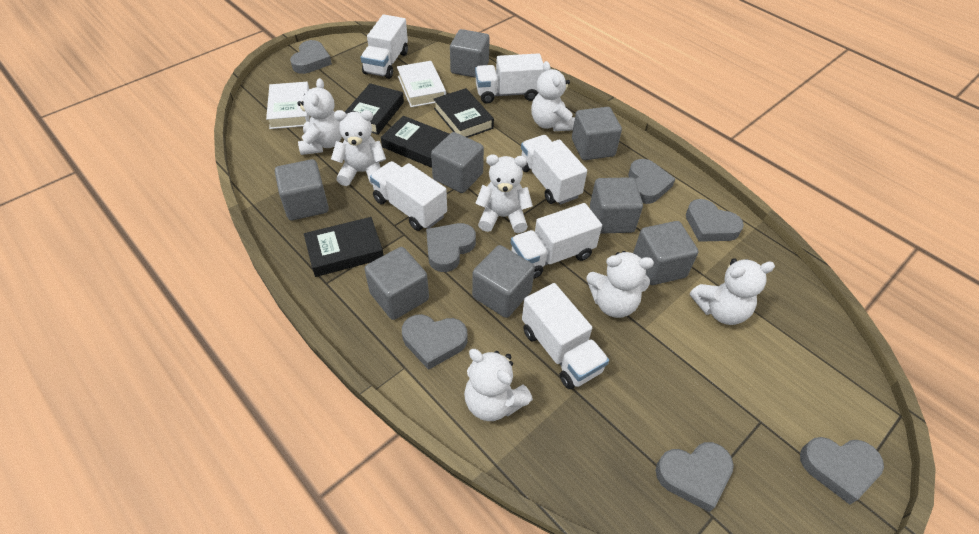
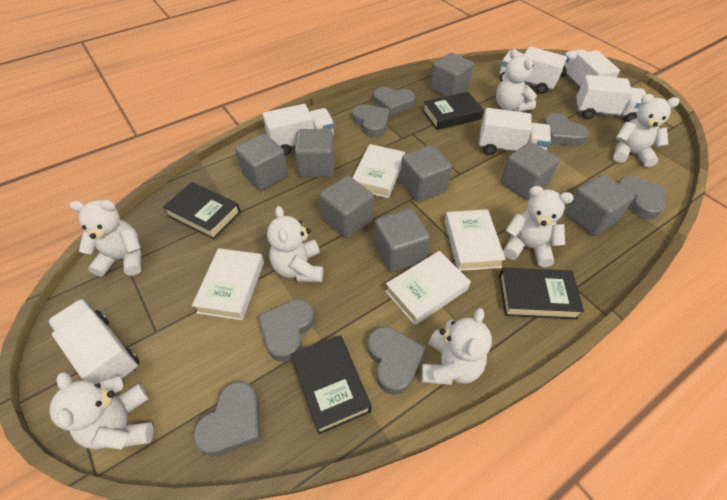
white book: 2 -> 4

